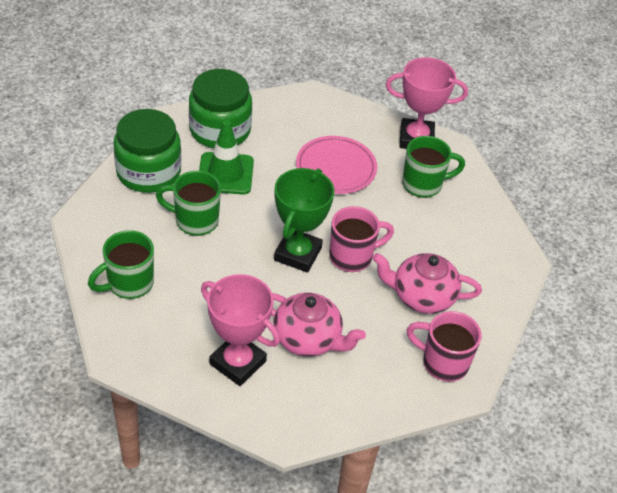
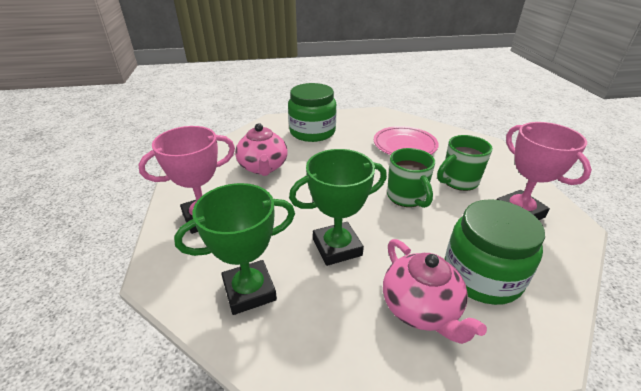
green mug: 3 -> 2
green traffic cone: 1 -> 0
green trophy: 1 -> 2
pink mug: 2 -> 0

